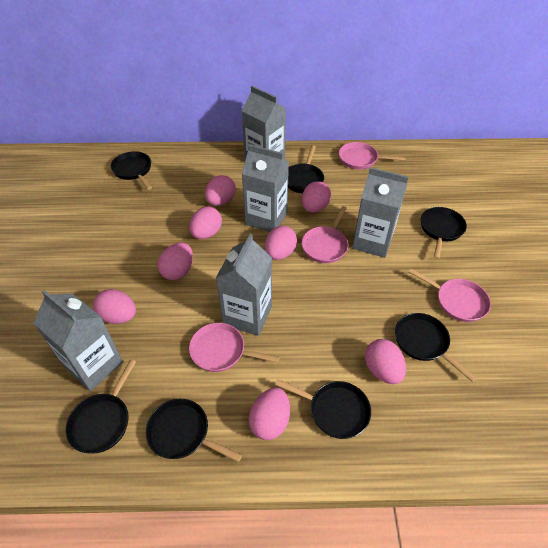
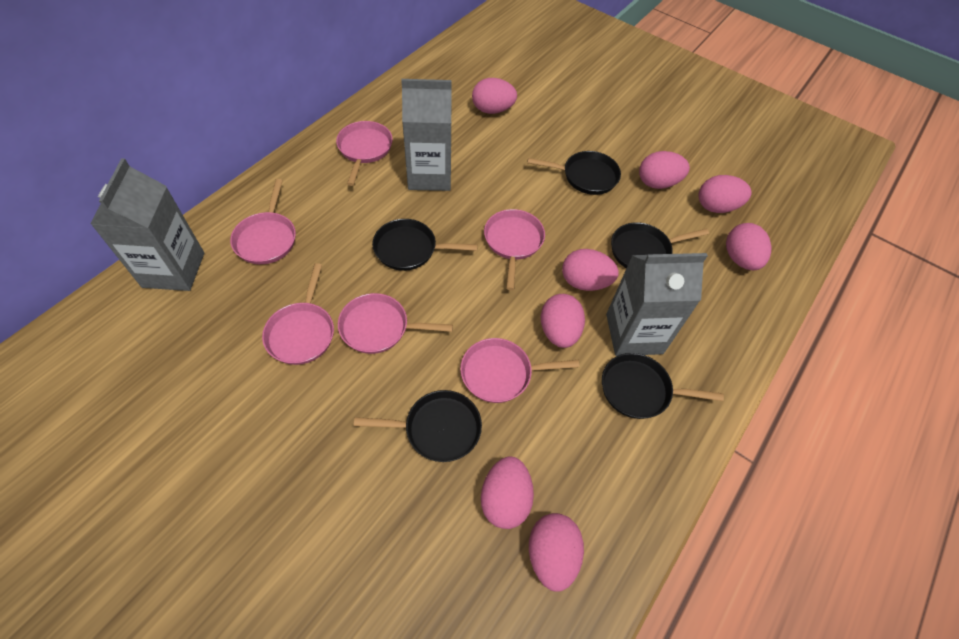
black pan: 7 -> 5
grey carton: 5 -> 3
pink pan: 4 -> 6

